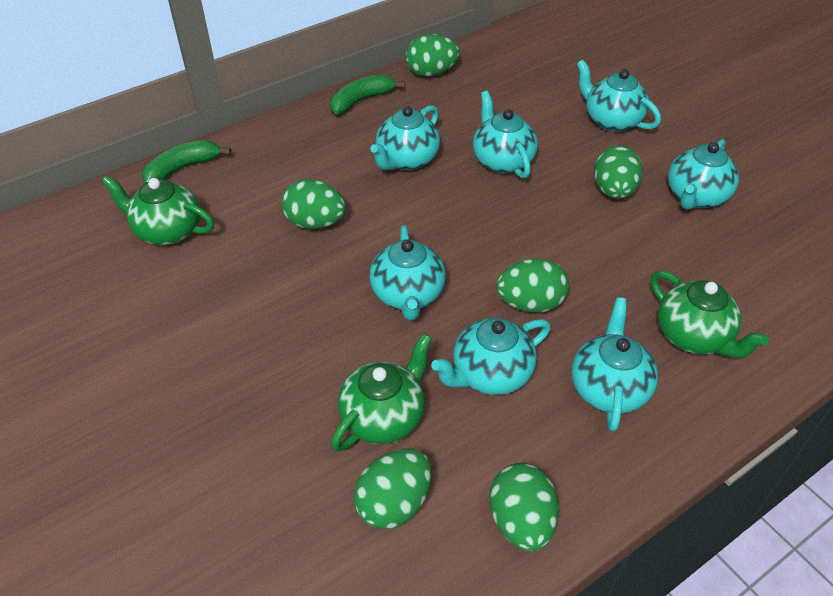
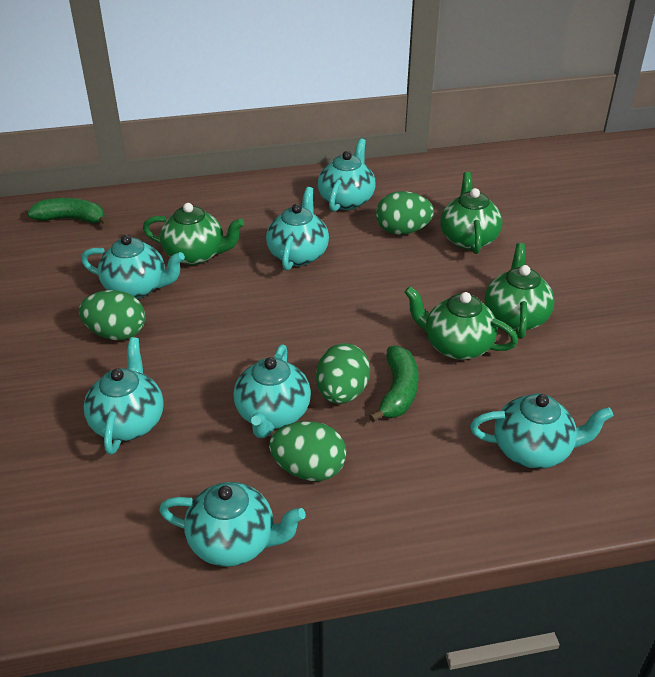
green egg: 6 -> 4
green teapot: 3 -> 4

